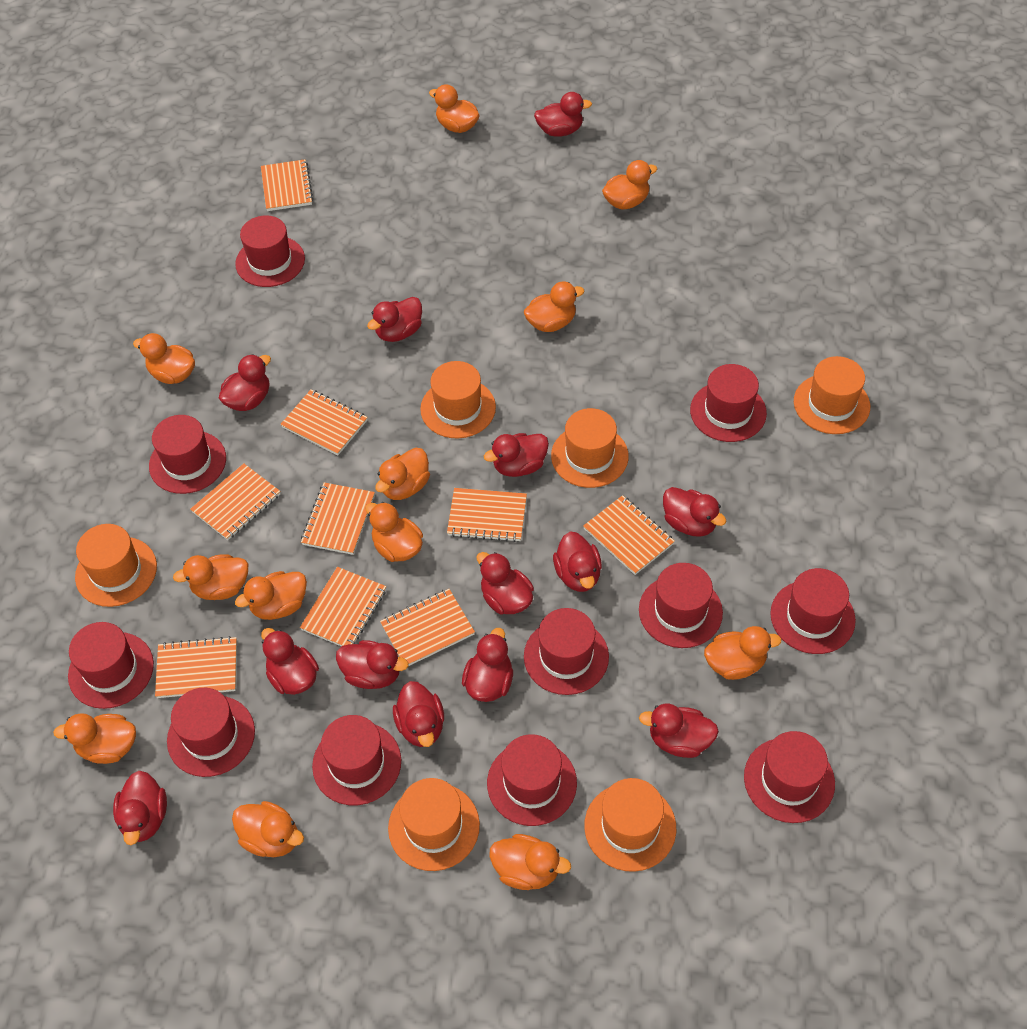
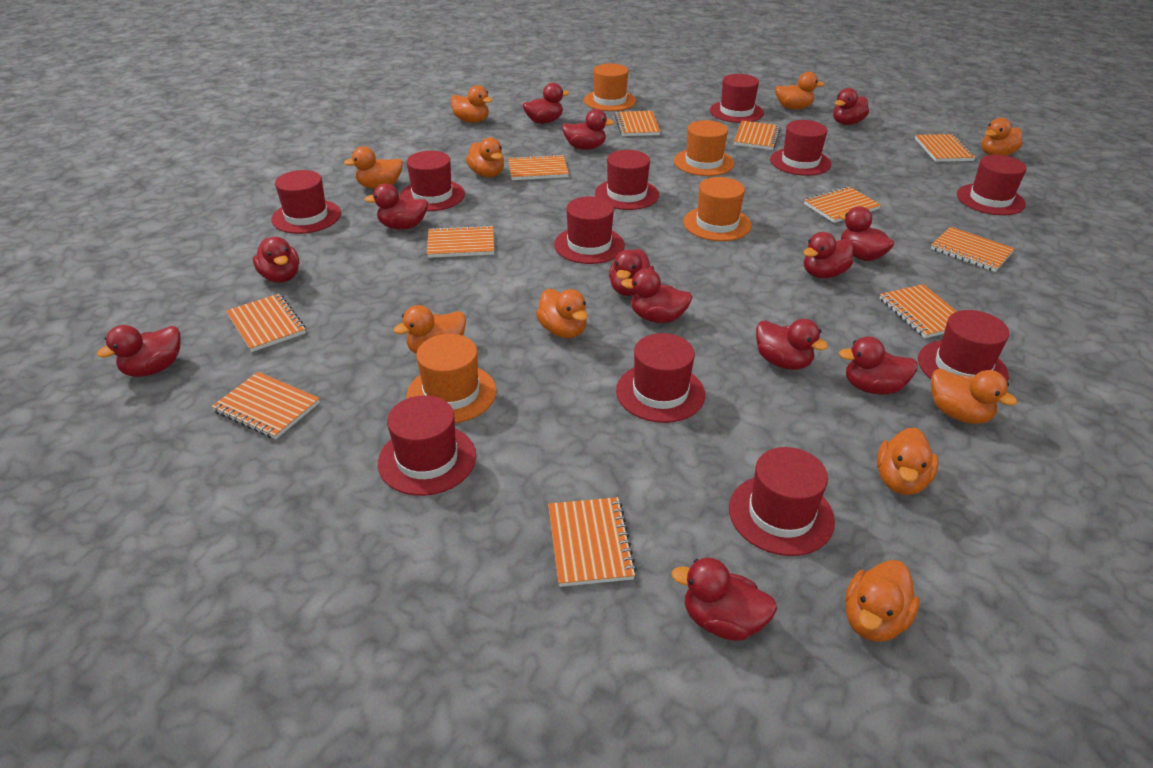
orange duck: 12 -> 10
orange hat: 6 -> 4
orange notebook: 9 -> 11

